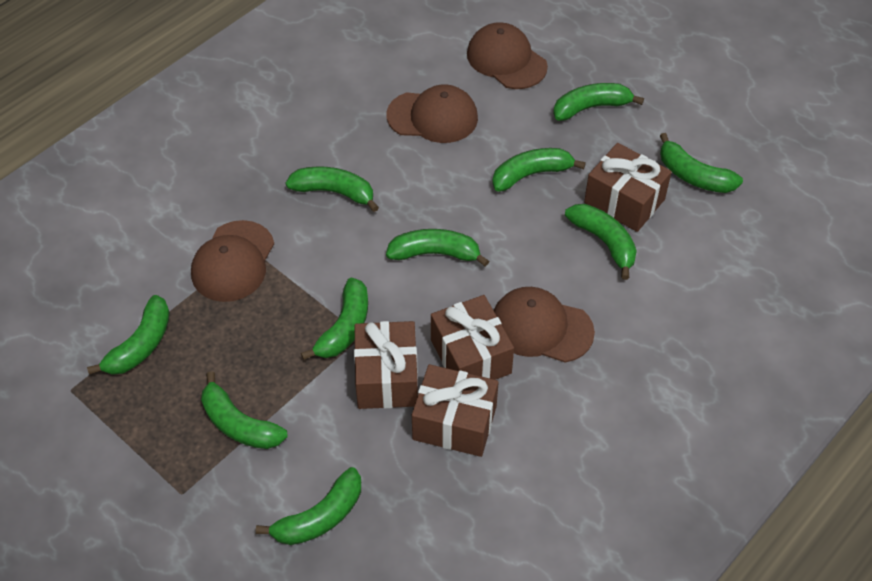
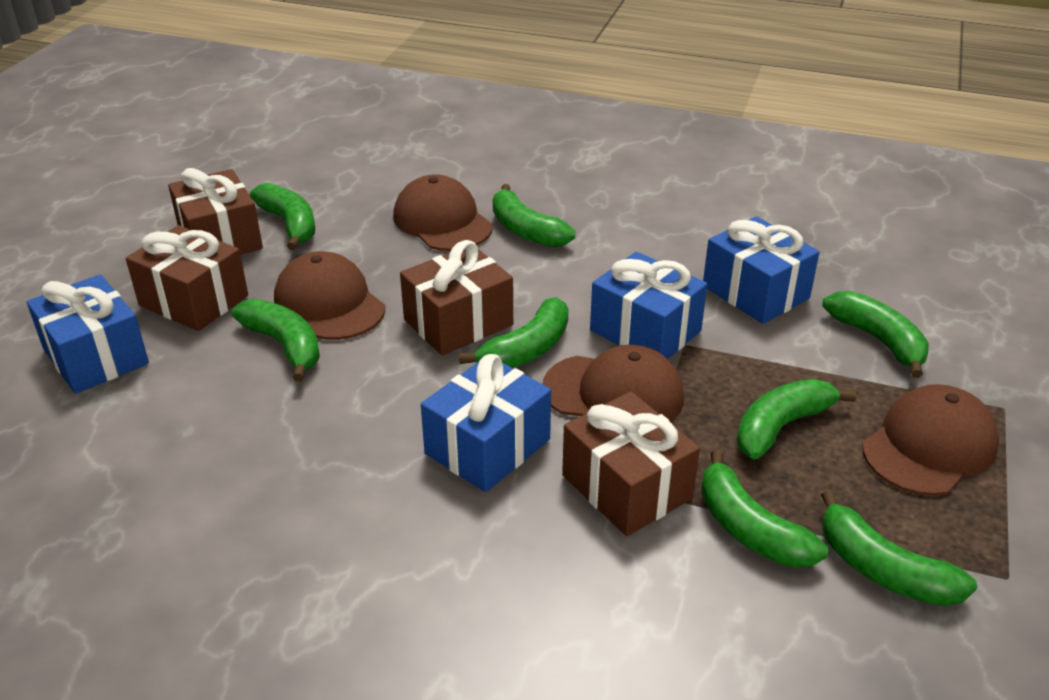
blue gift: 0 -> 4
green banana: 10 -> 8

